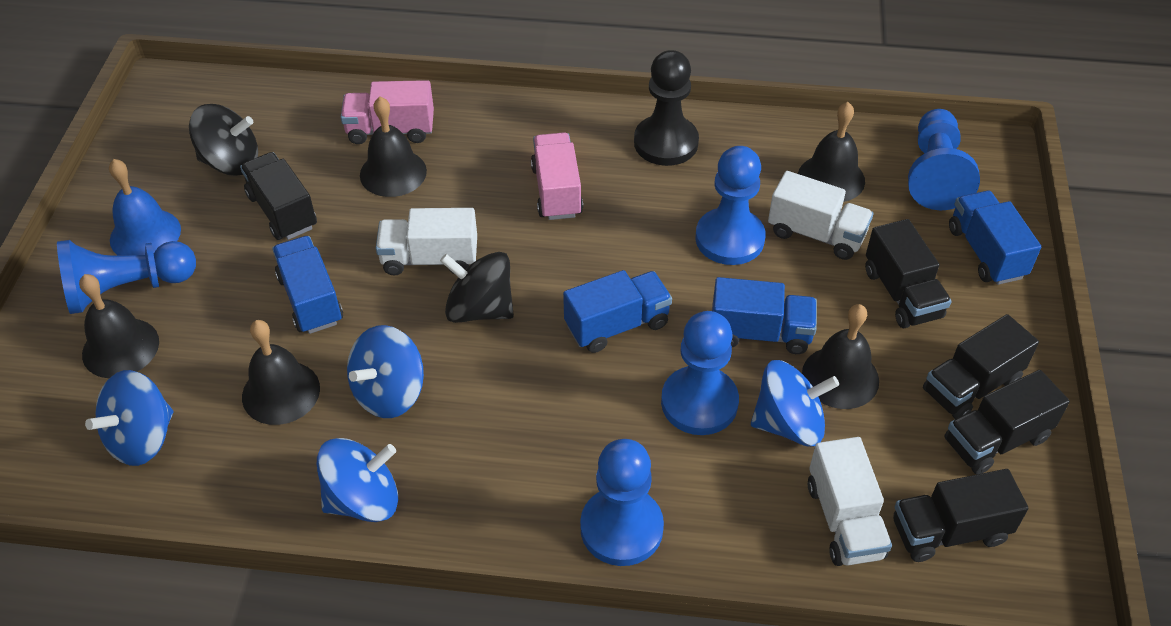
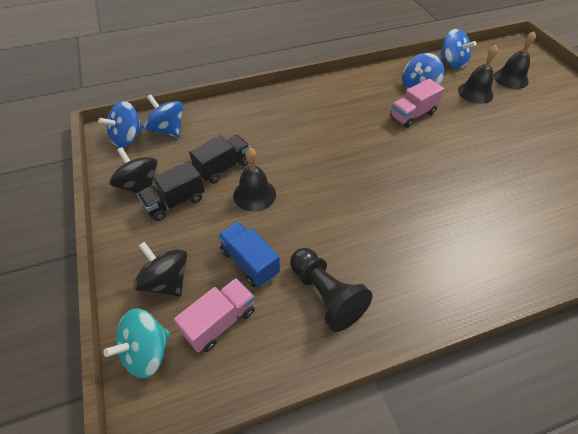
black bell: 5 -> 3
black truck: 5 -> 2
blue bell: 1 -> 0
blue pawn: 5 -> 0
blue truck: 4 -> 1
turquoise spinning top: 0 -> 1
white truck: 3 -> 0

